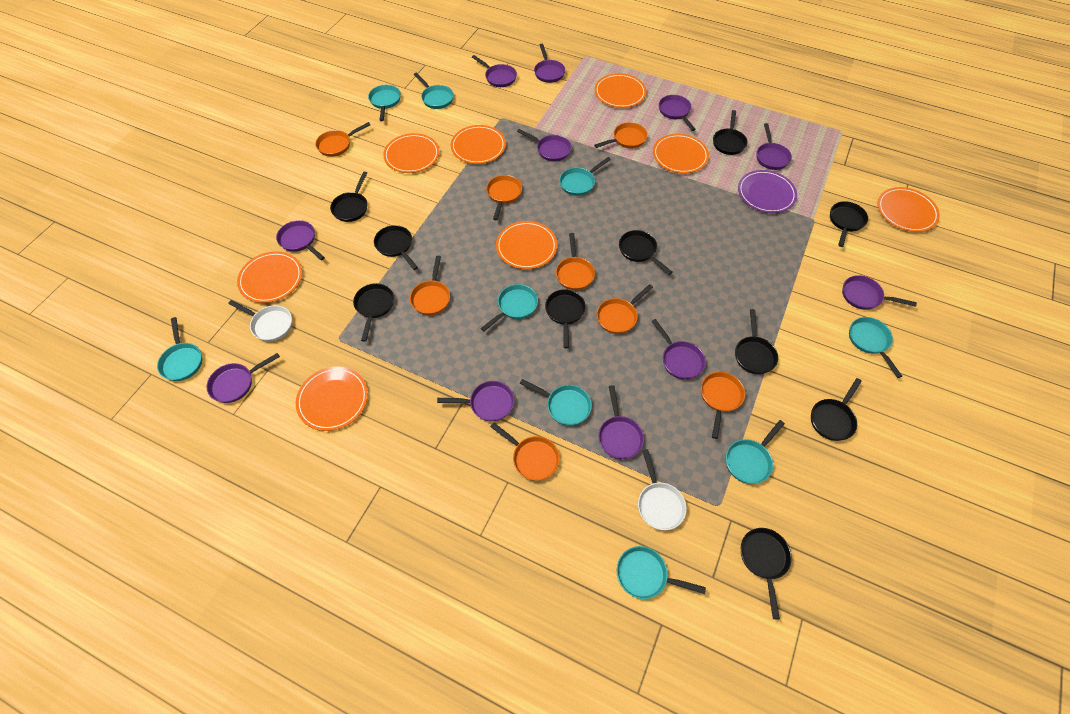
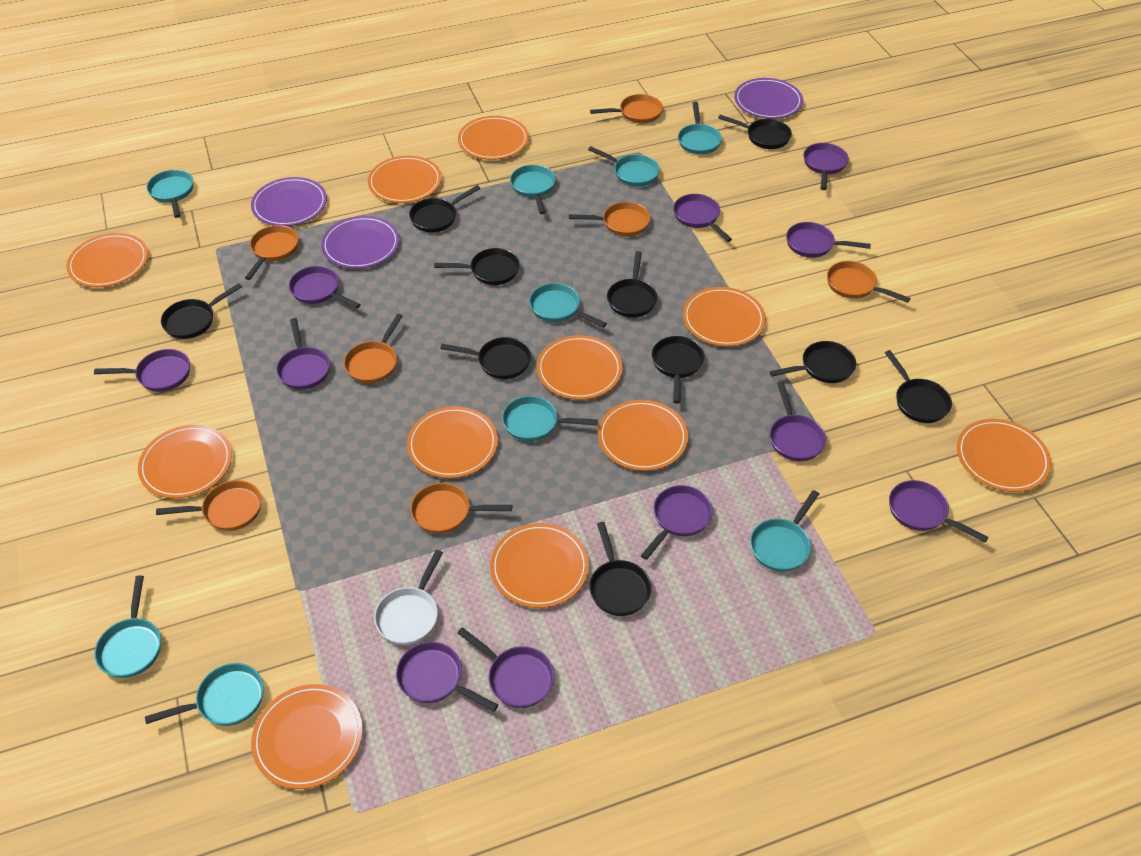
orange pan: 8 -> 7
orange plate: 8 -> 11
purple plate: 1 -> 3
white pan: 2 -> 1

